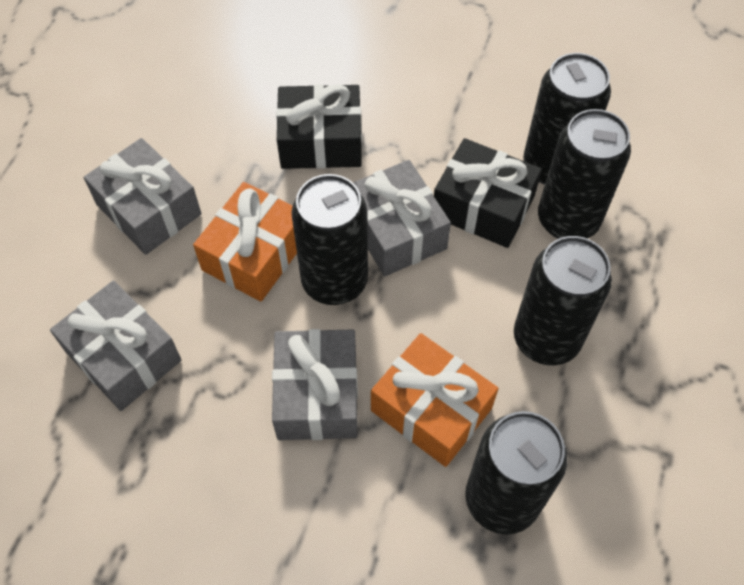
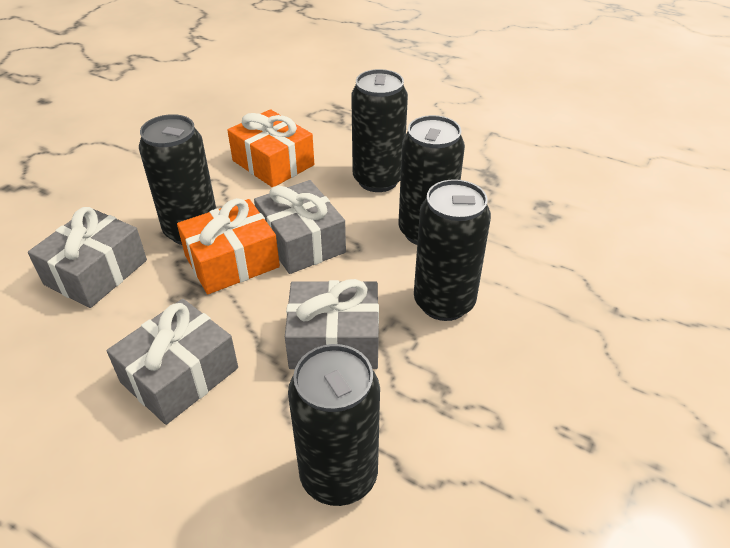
black gift: 2 -> 0

